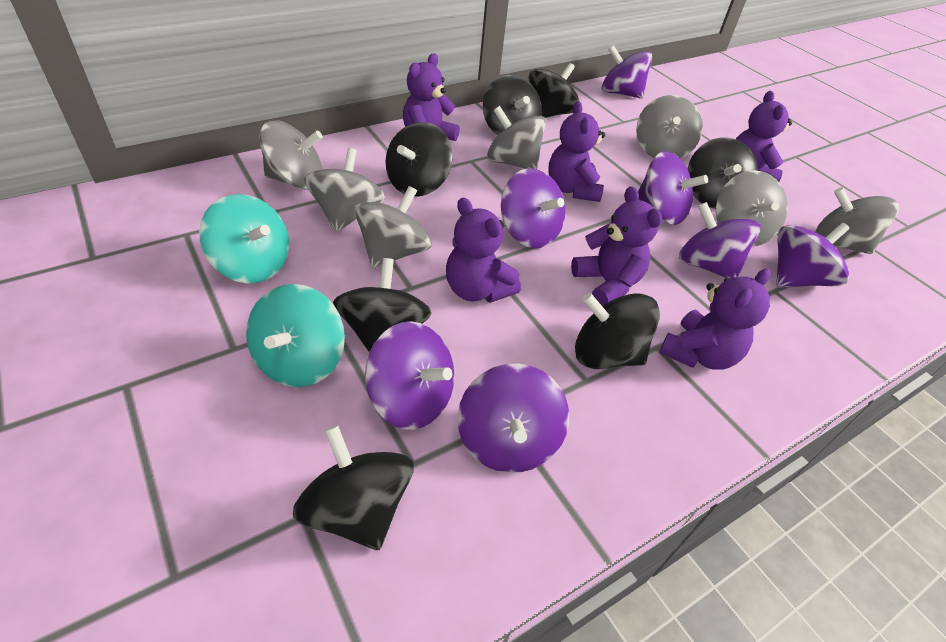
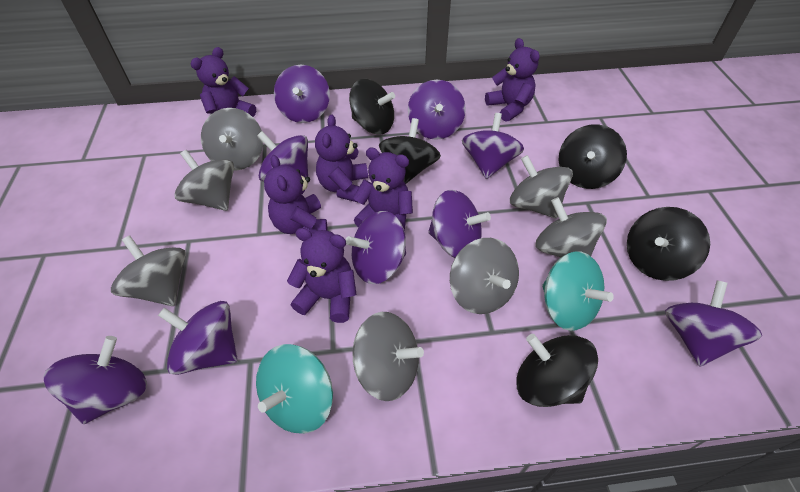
black spinning top: 7 -> 5
purple spinning top: 7 -> 9

